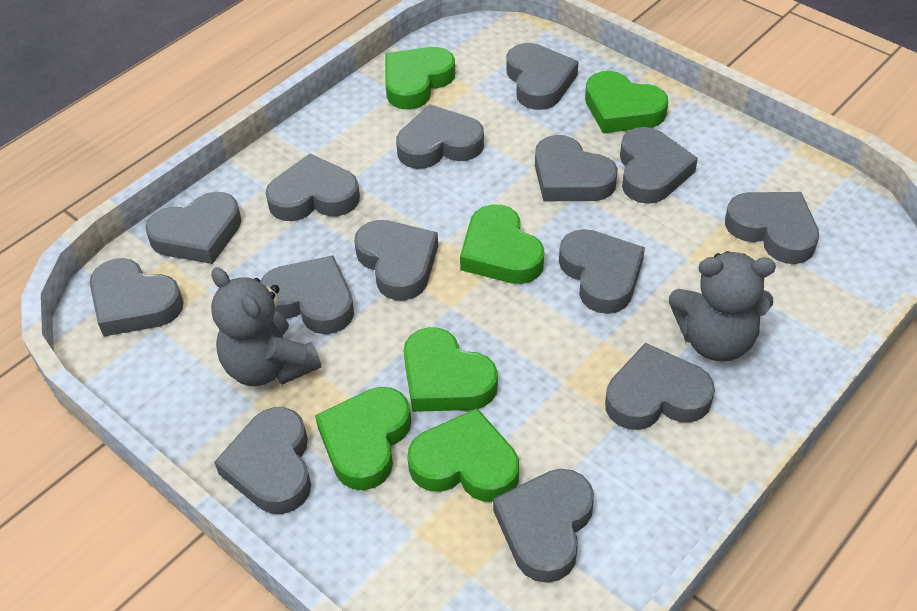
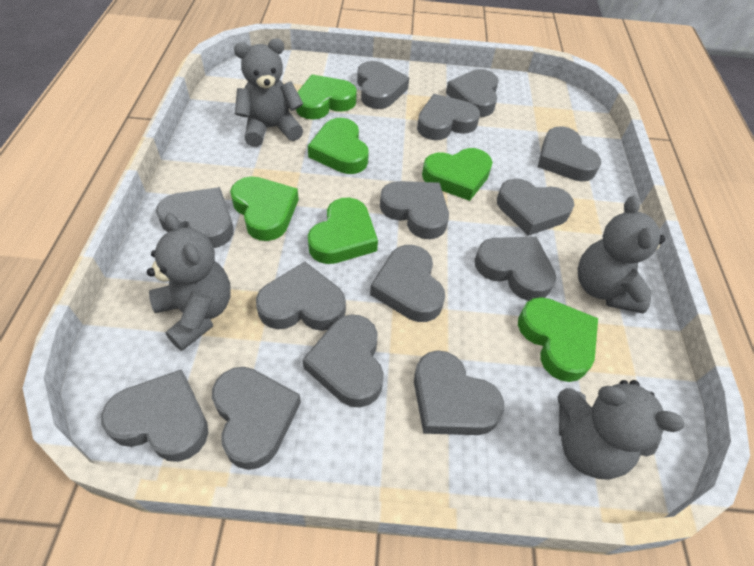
grey teddy bear: 2 -> 4

